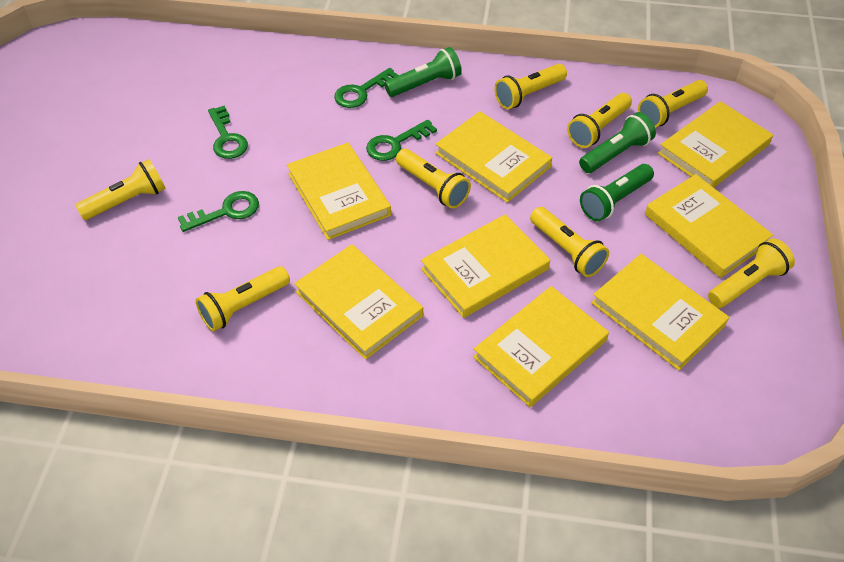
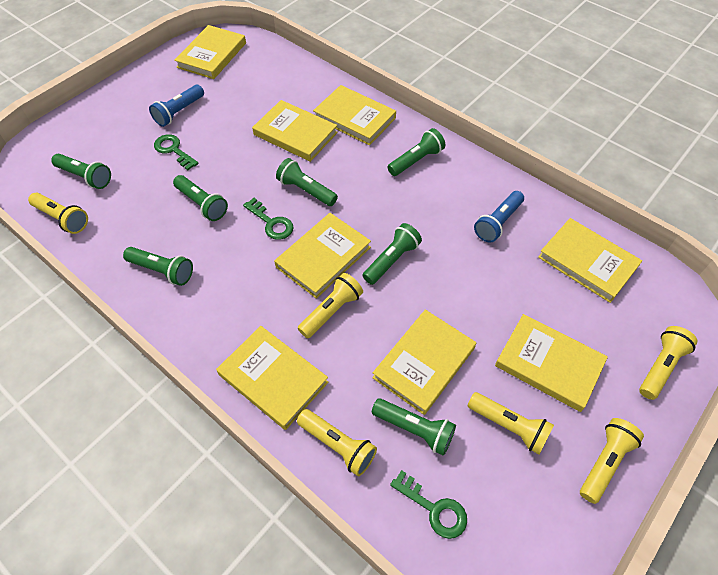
blue flashlight: 0 -> 2
green flashlight: 3 -> 7
green key: 4 -> 3
yellow flashlight: 8 -> 6

